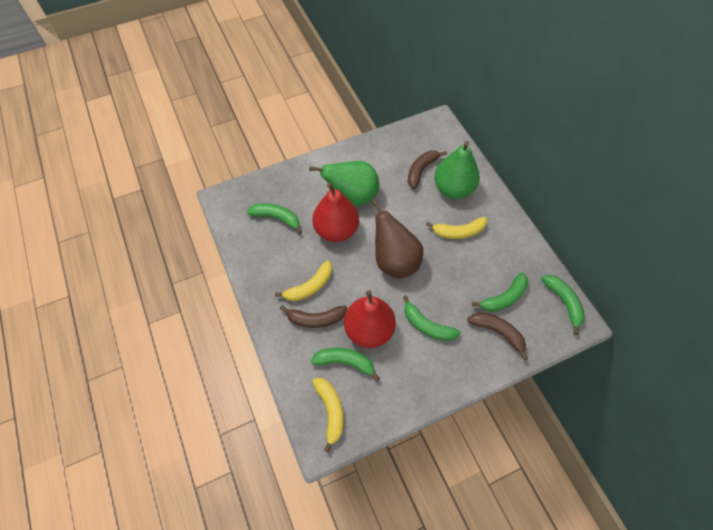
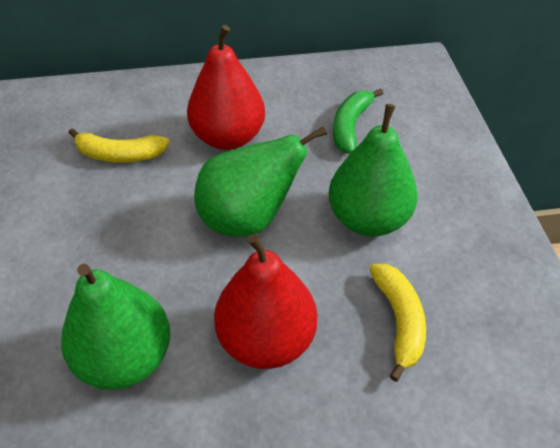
brown banana: 3 -> 0
brown pear: 1 -> 0
green banana: 5 -> 1
green pear: 2 -> 3
yellow banana: 3 -> 2

